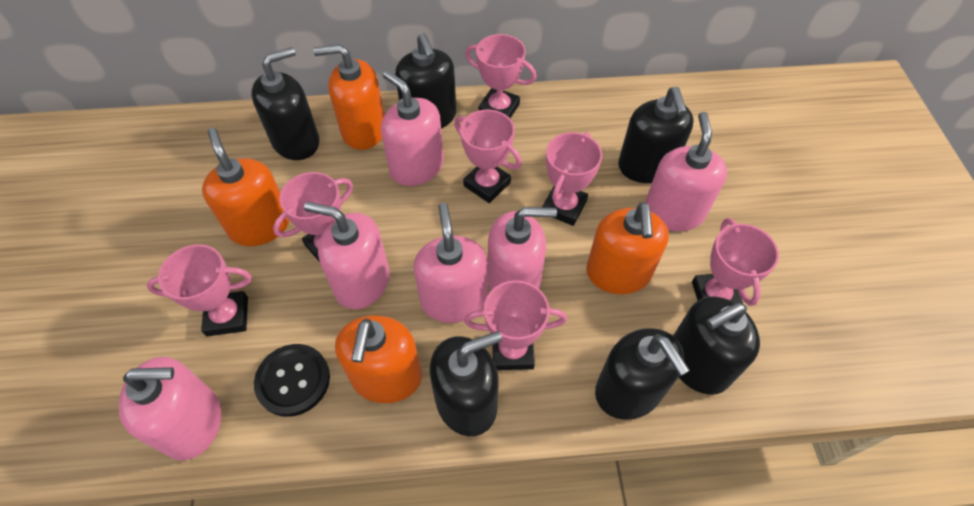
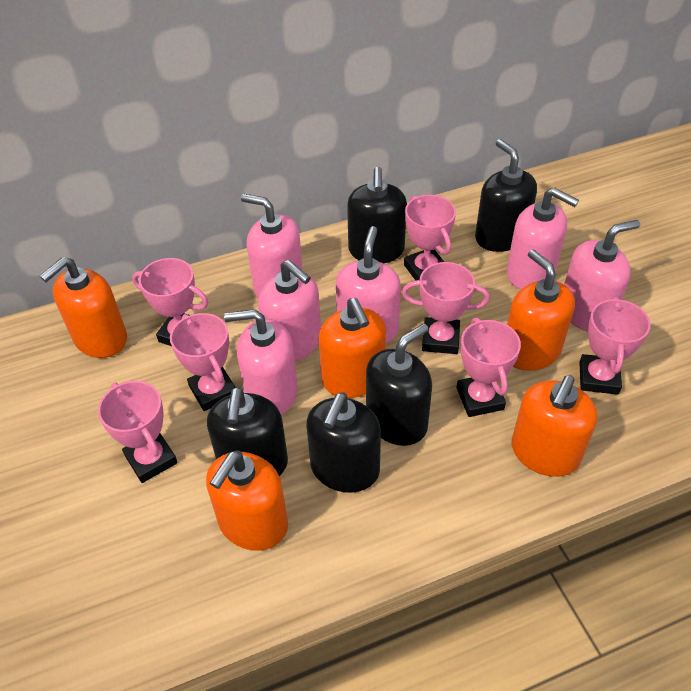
black button: 1 -> 0
black soap dispenser: 6 -> 5
orange soap dispenser: 4 -> 5

